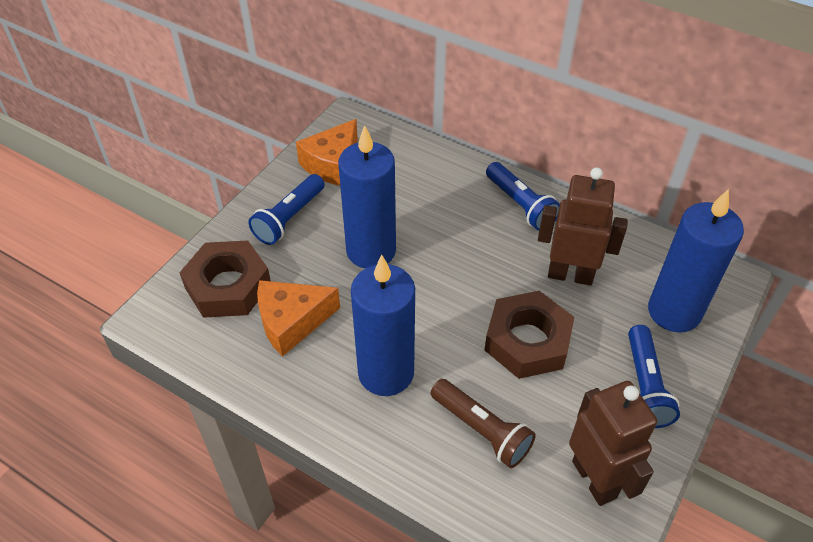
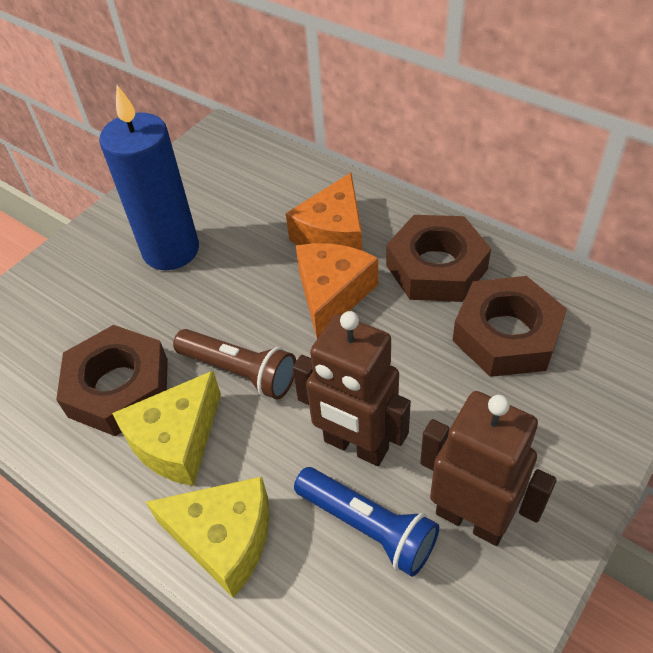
blue candle: 3 -> 1
blue flashlight: 3 -> 1
brown nut: 2 -> 3
yellow cheese: 0 -> 2

